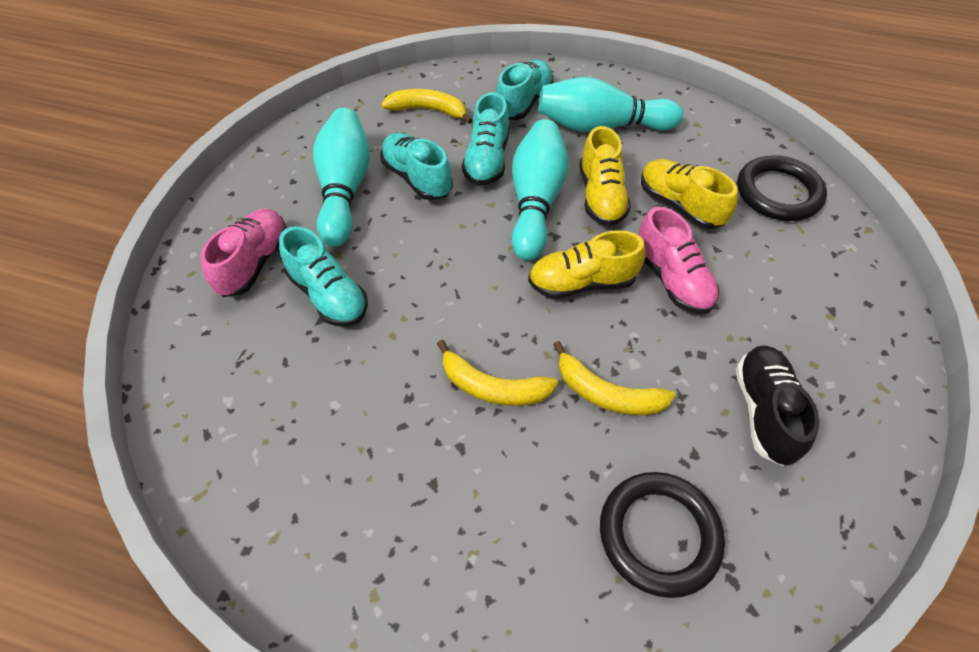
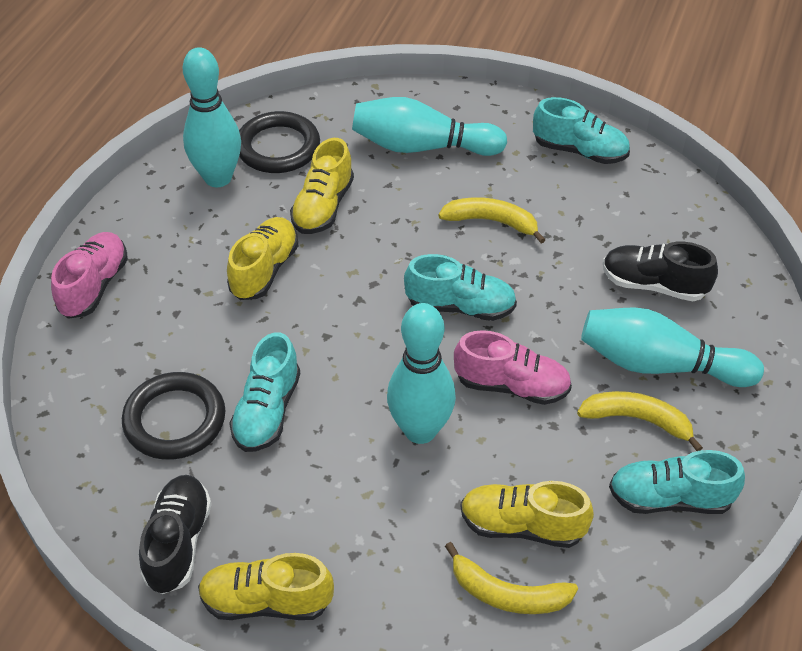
black shoe: 1 -> 2
turquoise bowling pin: 3 -> 4
yellow shoe: 3 -> 4

